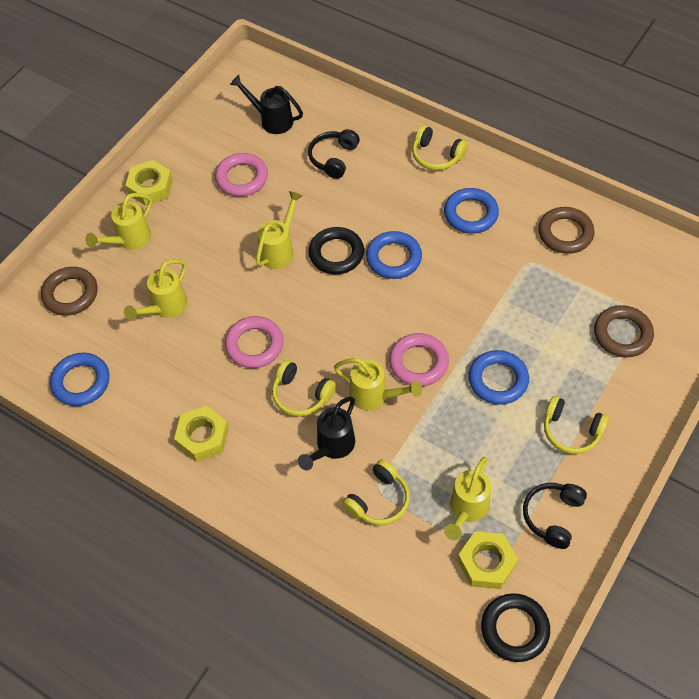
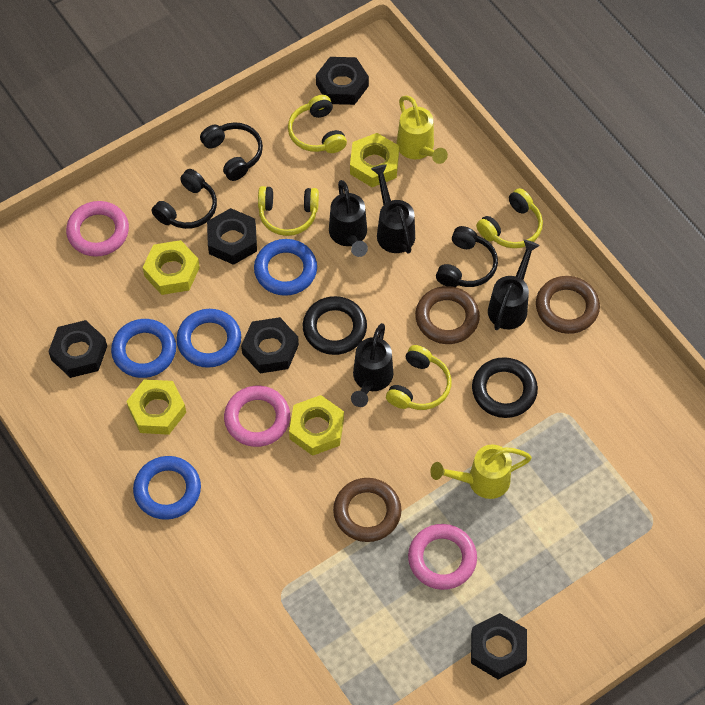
black headphones: 2 -> 3
black nut: 0 -> 5
black watering can: 2 -> 4
yellow nut: 3 -> 4
yellow watering can: 5 -> 2

